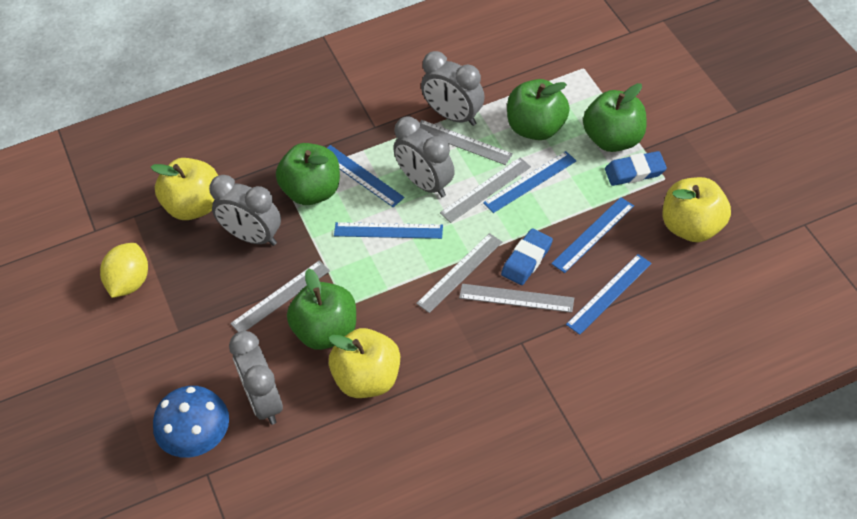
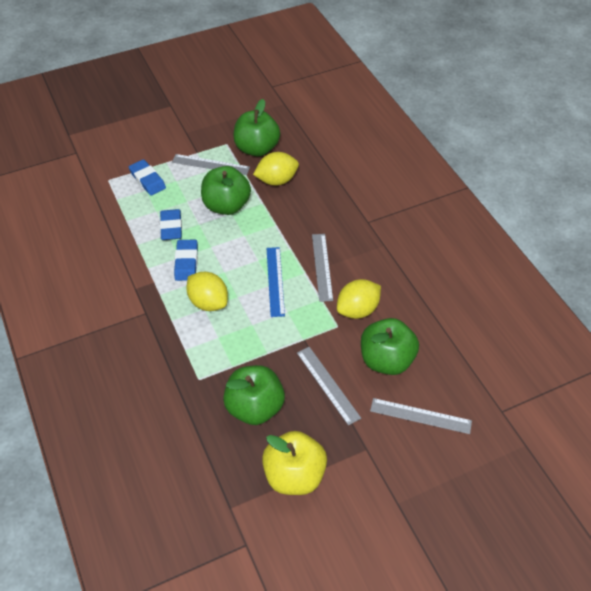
blue eraser: 2 -> 3
blue mushroom: 1 -> 0
blue ruler: 5 -> 1
grey clock: 4 -> 0
grey ruler: 5 -> 4
yellow apple: 3 -> 1
yellow lemon: 1 -> 3

